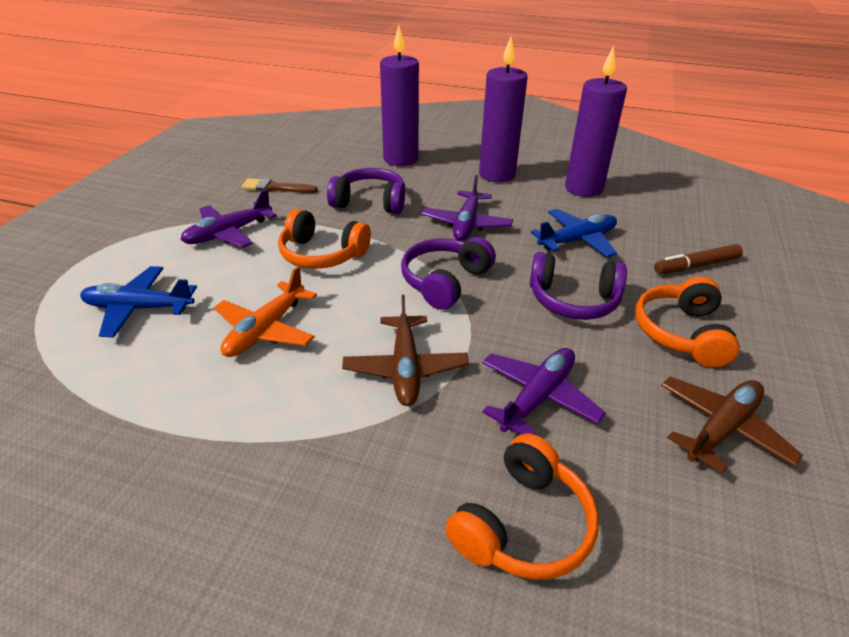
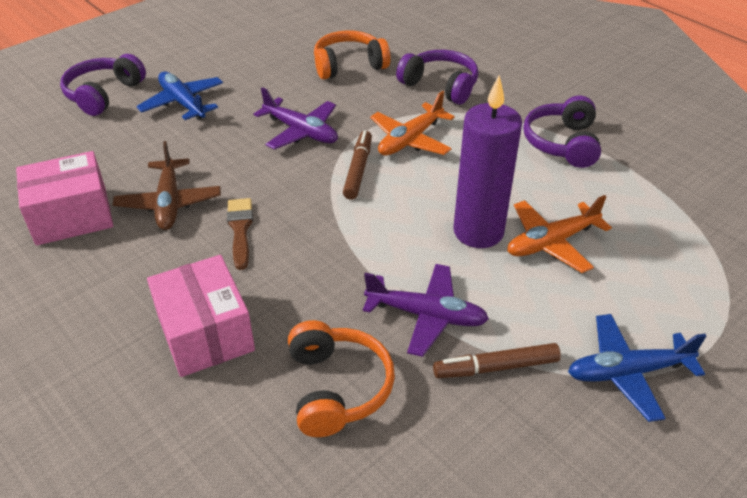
brown marker: 1 -> 2
brown plane: 2 -> 1
orange headphones: 3 -> 2
orange plane: 1 -> 2
pink box: 0 -> 2
purple candle: 3 -> 1
purple plane: 3 -> 2

